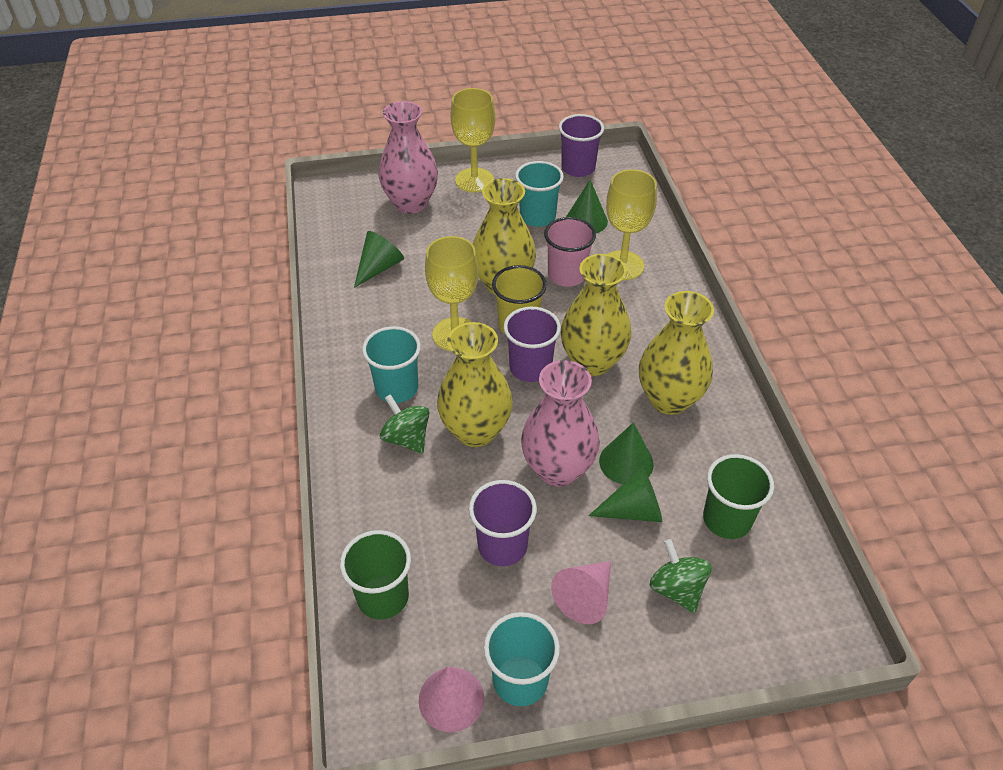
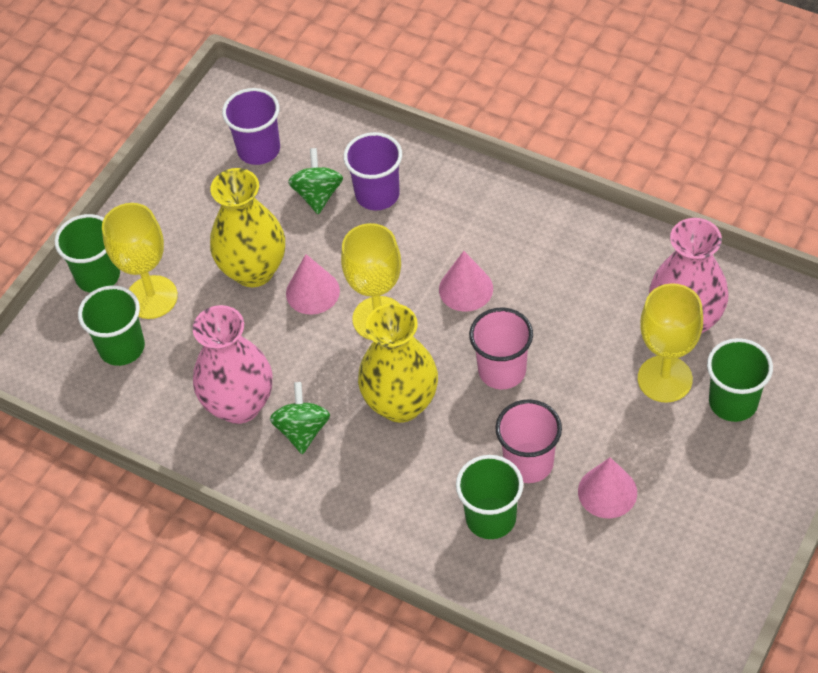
green cone: 4 -> 0
green cup: 2 -> 4
pink cone: 2 -> 3
pink cup: 1 -> 2
purple cup: 3 -> 2
turquoise cup: 3 -> 0
yellow cup: 1 -> 0
yellow vase: 4 -> 2

